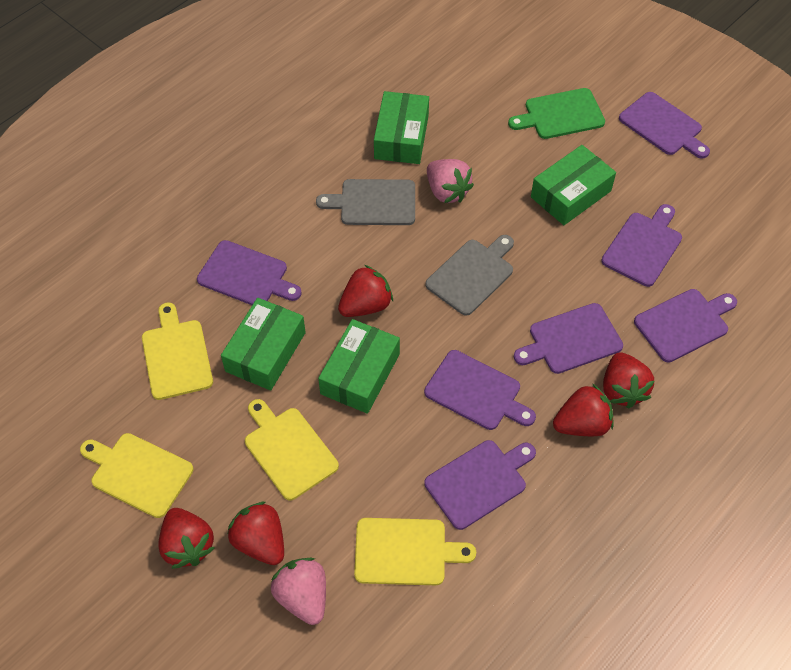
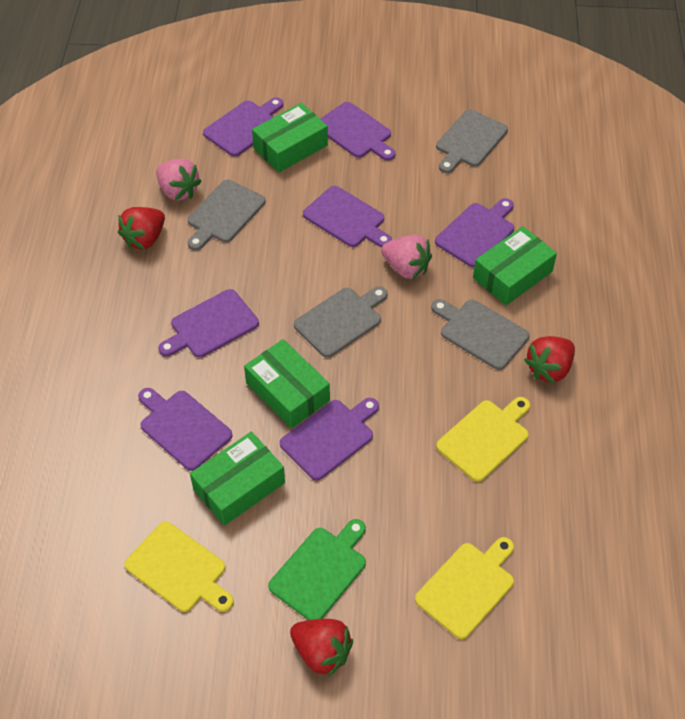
grey cutting board: 2 -> 4
red strawberry: 5 -> 3
yellow cutting board: 4 -> 3

